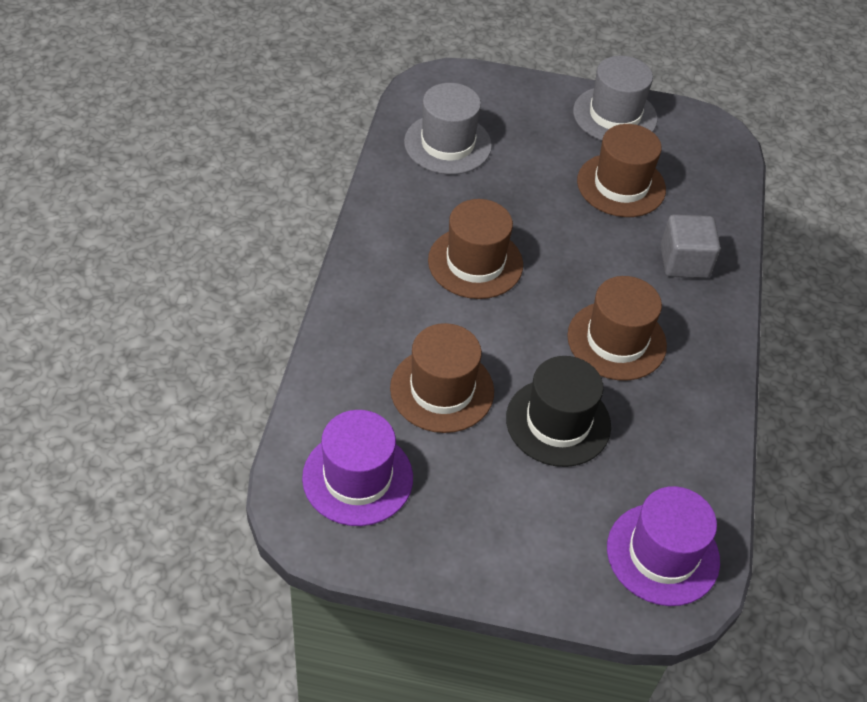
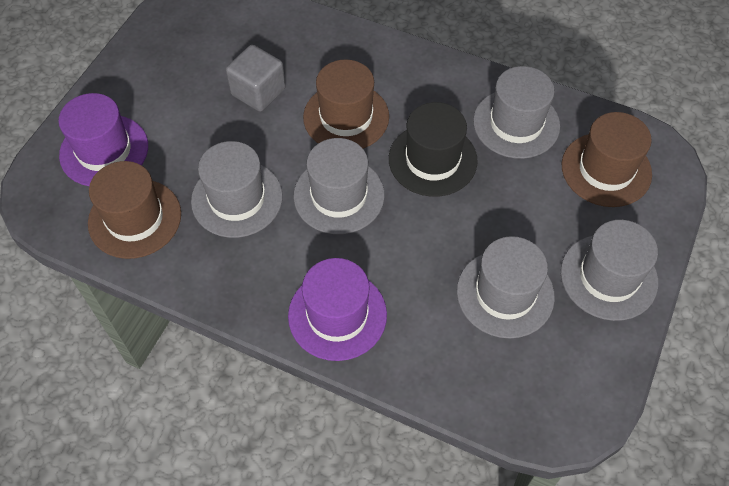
brown hat: 4 -> 3
grey hat: 2 -> 5

